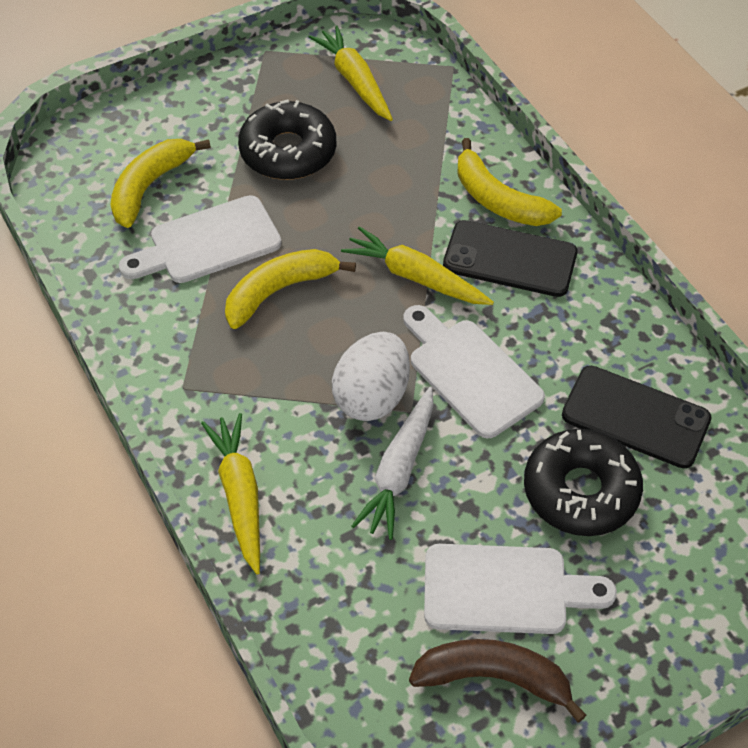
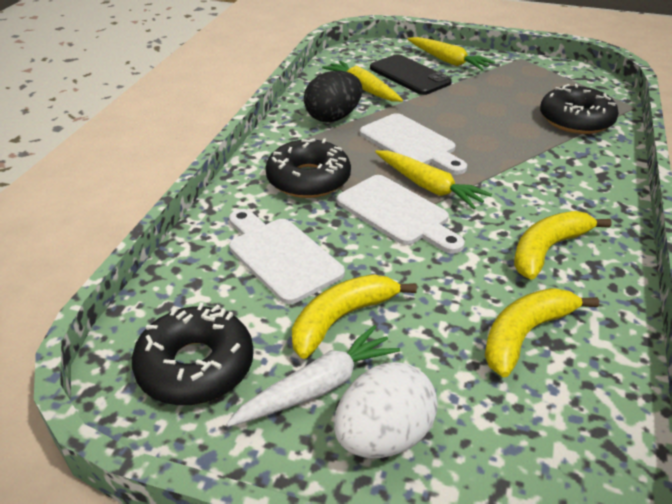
black donut: 2 -> 3
black egg: 0 -> 1
black phone: 2 -> 1
brown banana: 1 -> 0

